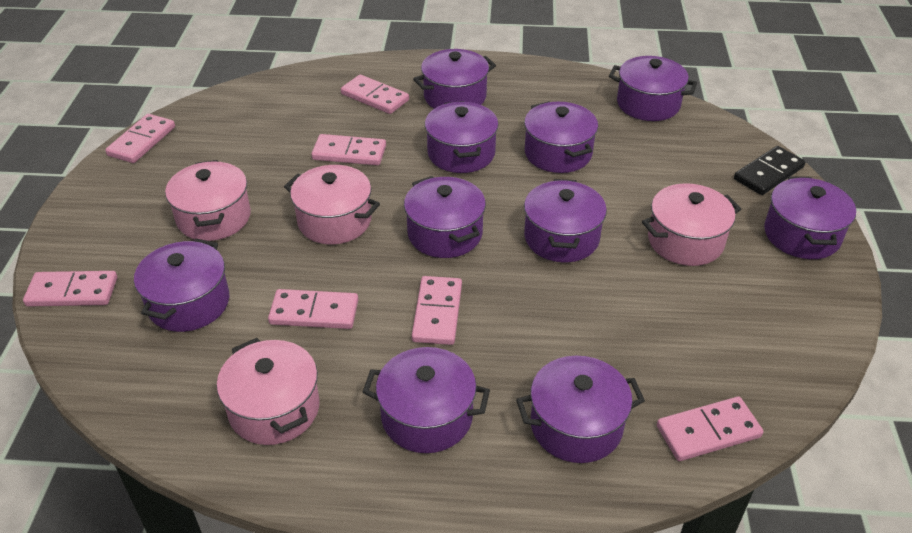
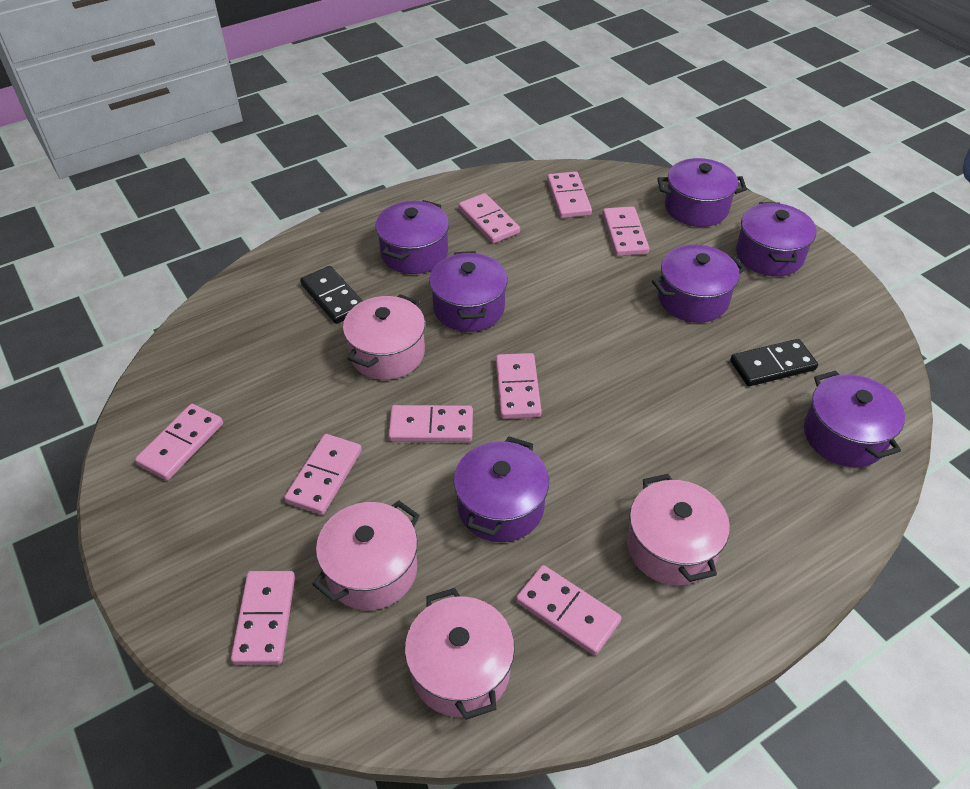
black domino: 1 -> 2
pink domino: 7 -> 9
purple pot: 10 -> 7

